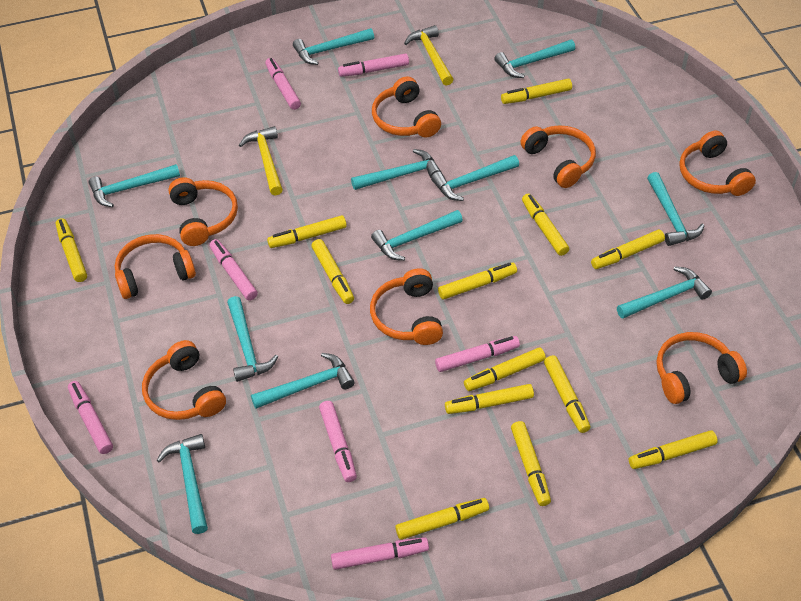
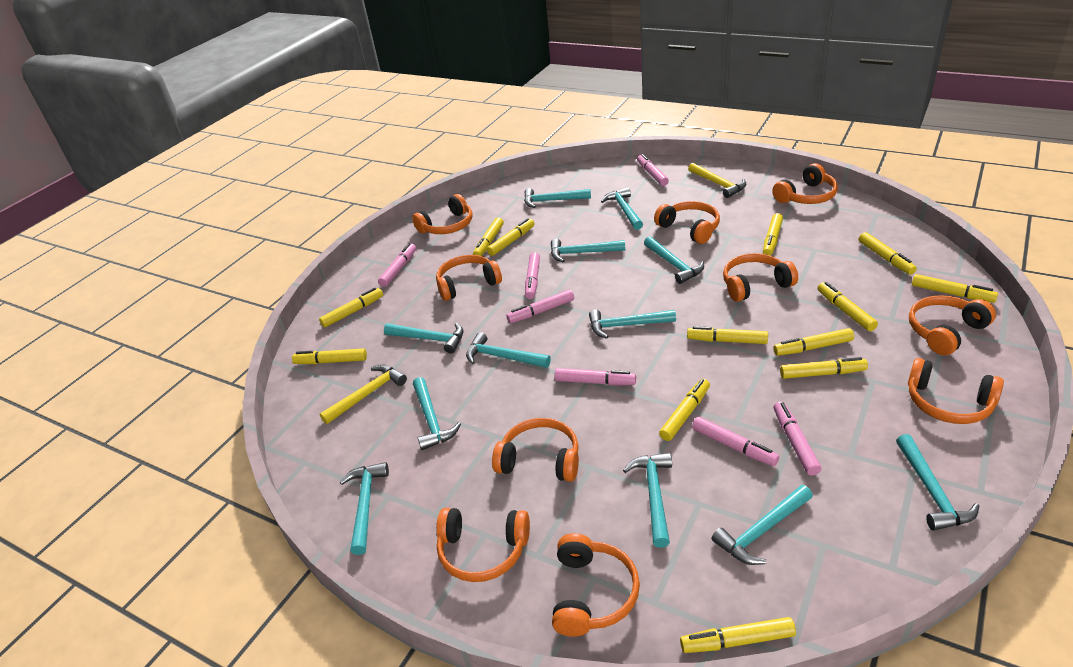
orange headphones: 8 -> 10
turquoise hammer: 11 -> 12

